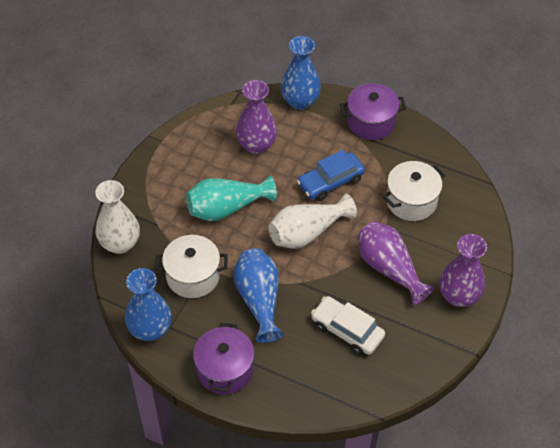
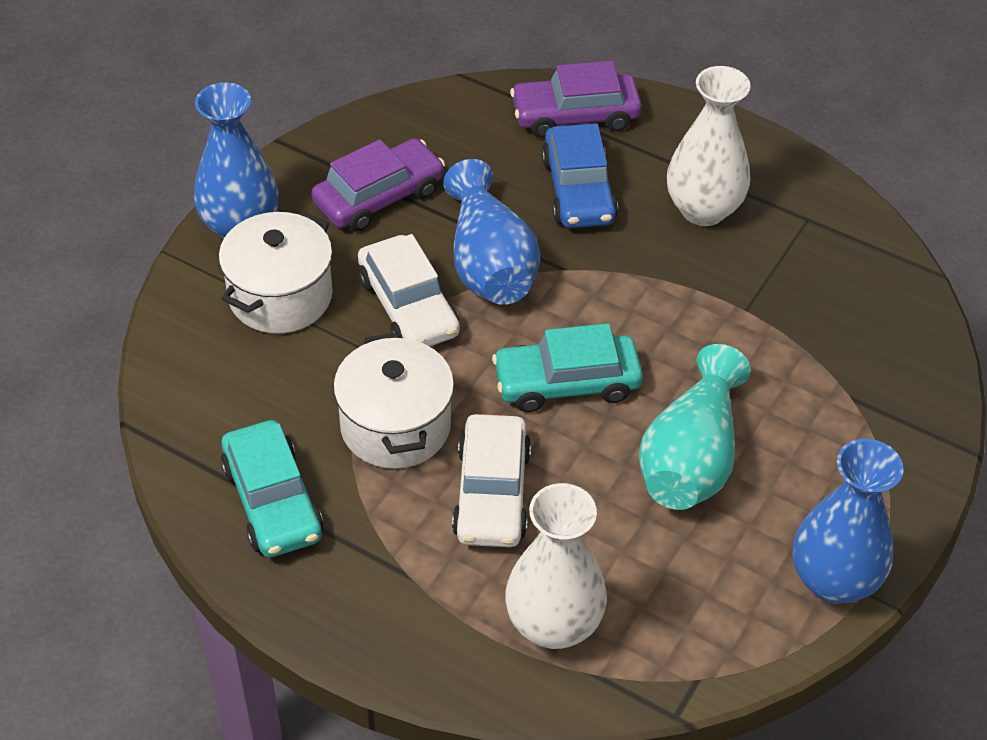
purple car: 0 -> 2
purple pot: 2 -> 0
purple vase: 3 -> 0
turquoise car: 0 -> 2
white car: 1 -> 2

